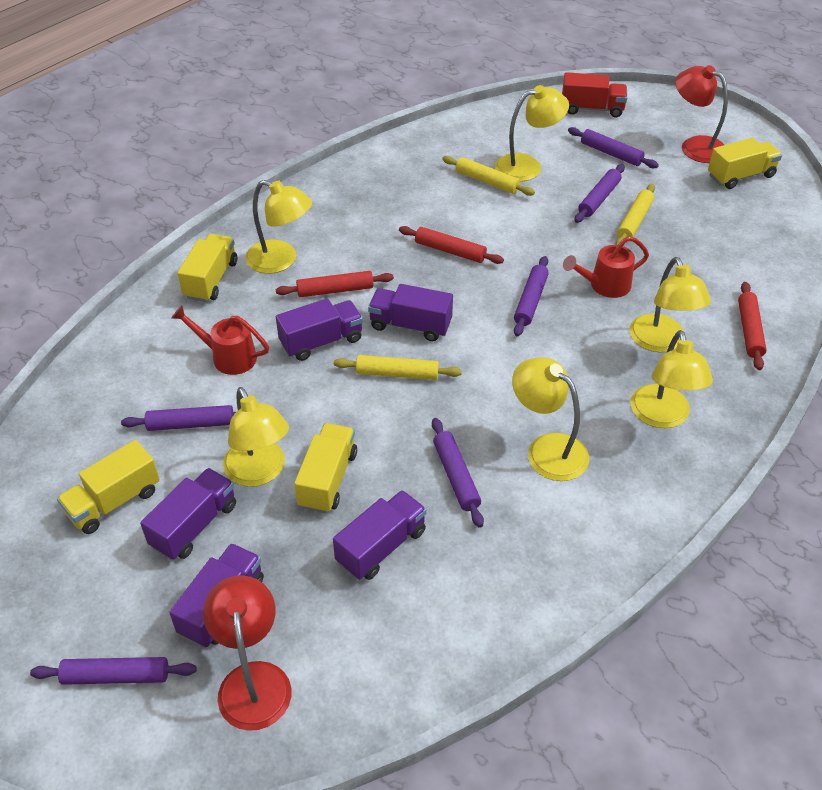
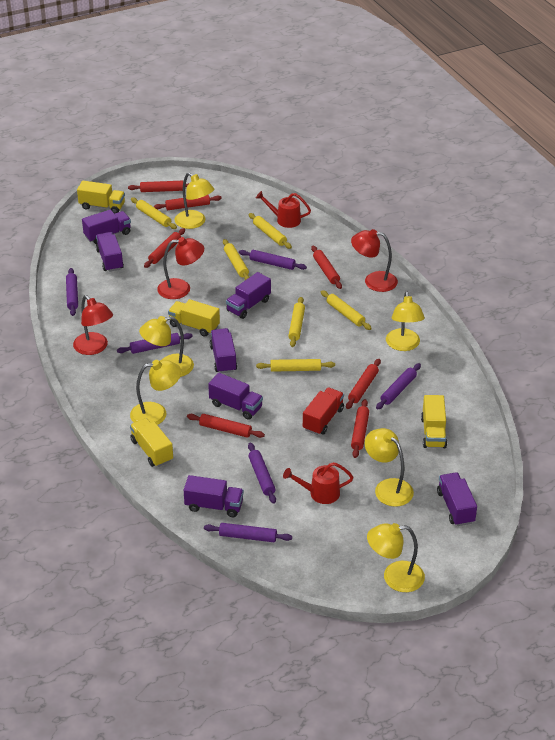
purple truck: 5 -> 7
red lamp: 2 -> 3
red rolling pin: 3 -> 7
yellow rolling pin: 3 -> 6

